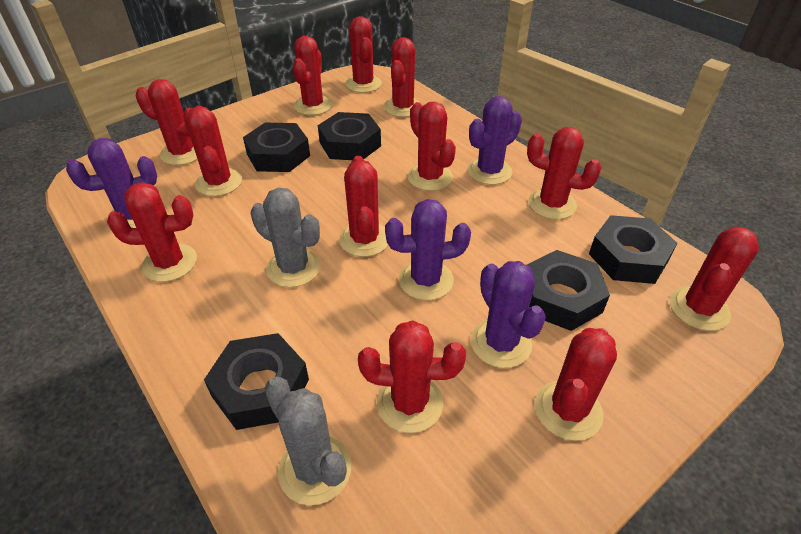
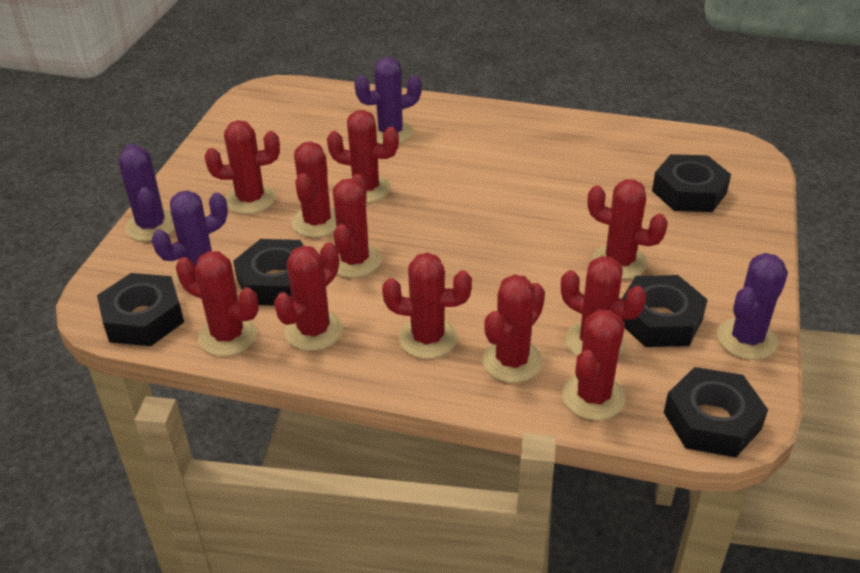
grey cactus: 2 -> 0
red cactus: 12 -> 11

